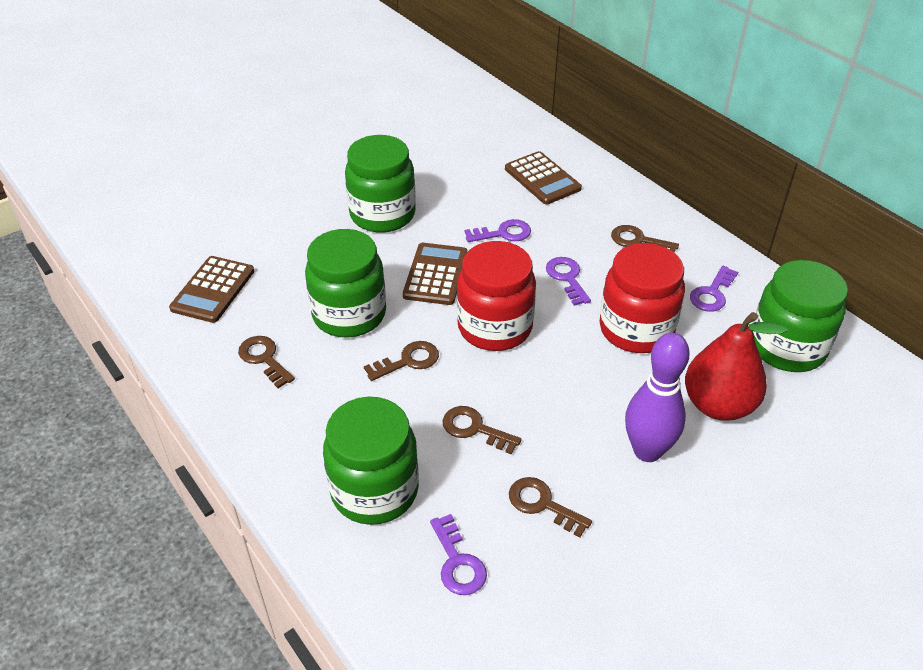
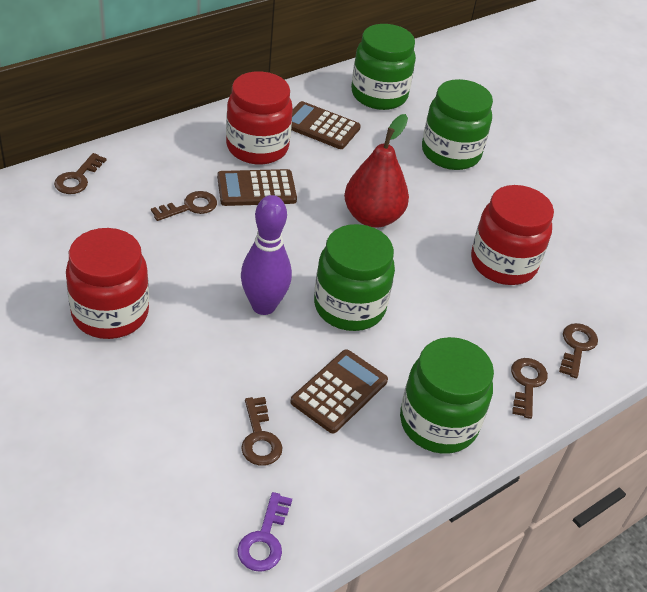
purple key: 4 -> 1
red jar: 2 -> 3

